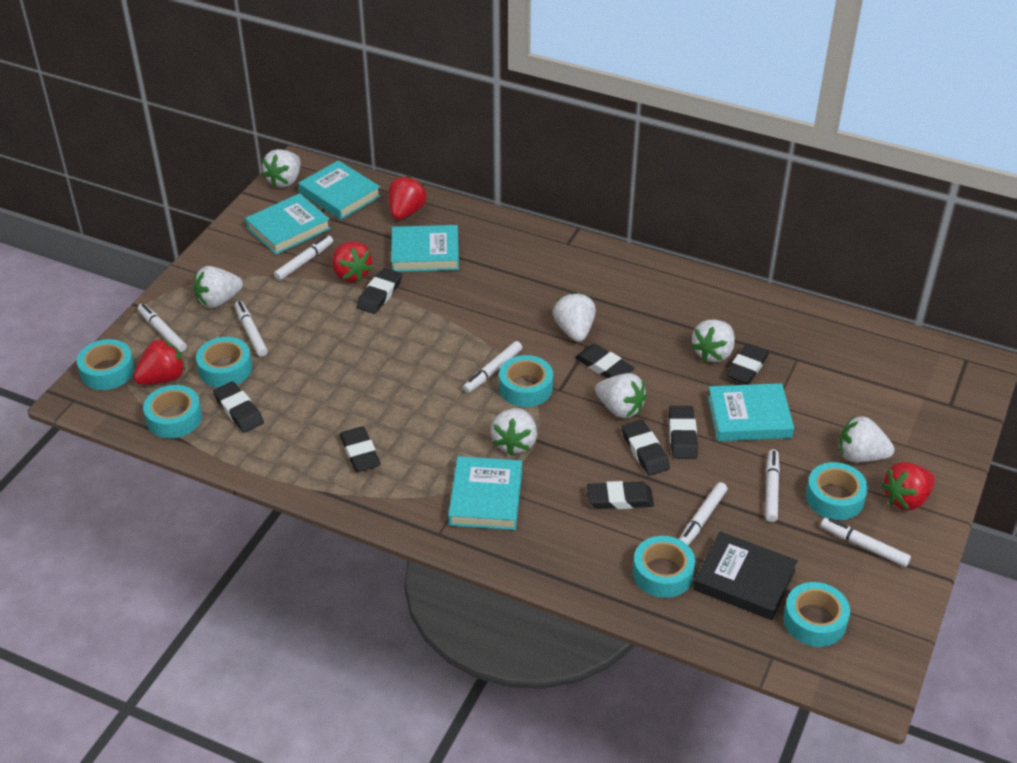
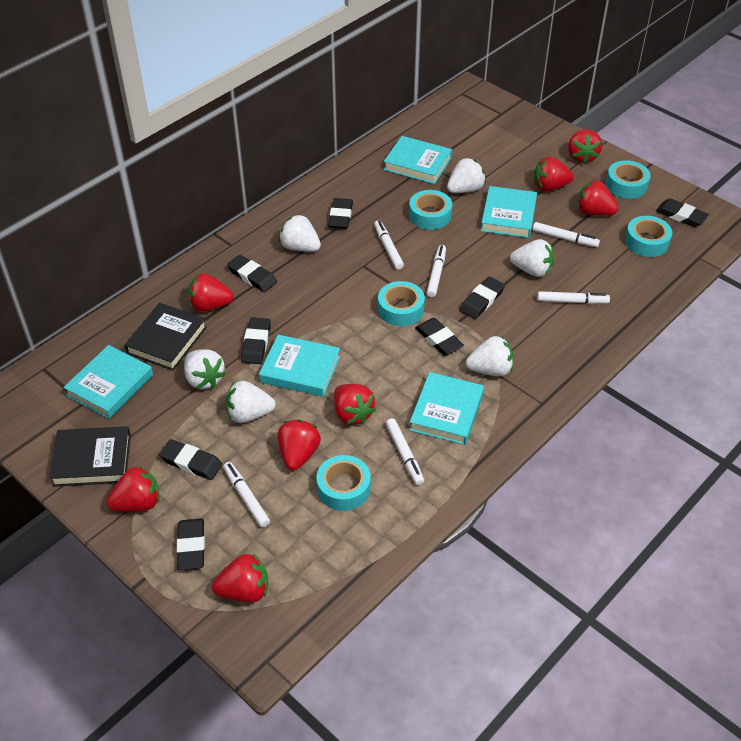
black book: 1 -> 2
red strawberry: 4 -> 8
turquoise tape: 7 -> 5
white marker: 7 -> 6
white strawberry: 7 -> 6

